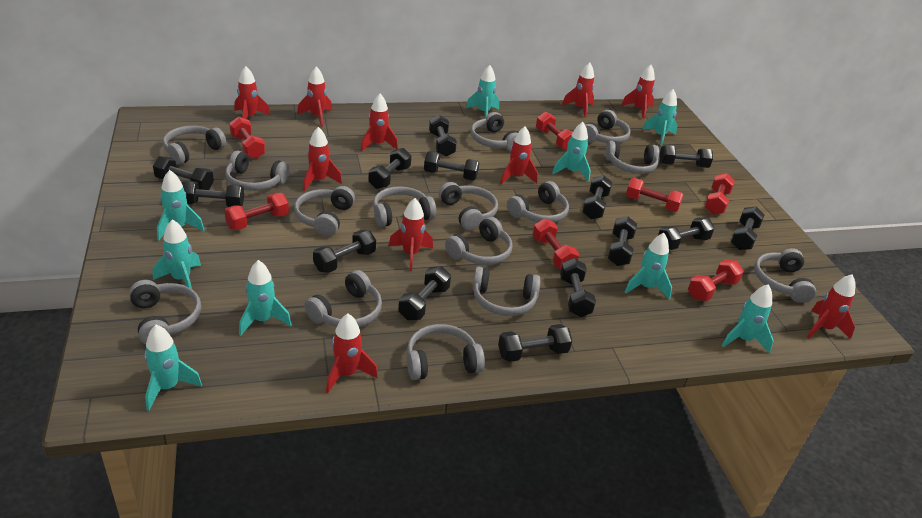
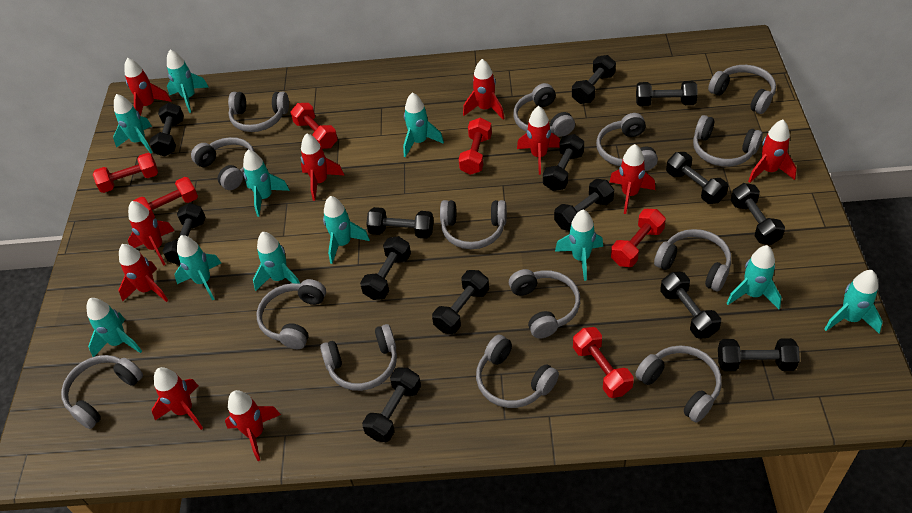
grey headphones: 15 -> 14
red dumbbell: 7 -> 6
turquoise rocket: 9 -> 11

